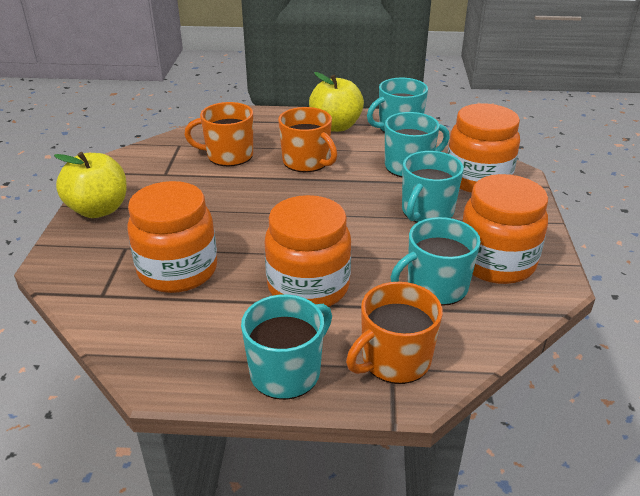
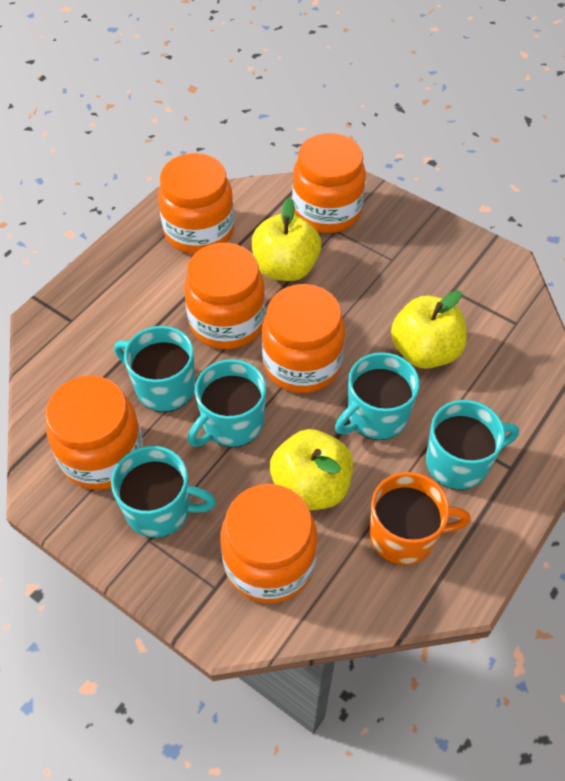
orange jar: 4 -> 6
orange mug: 3 -> 1
yellow apple: 2 -> 3

